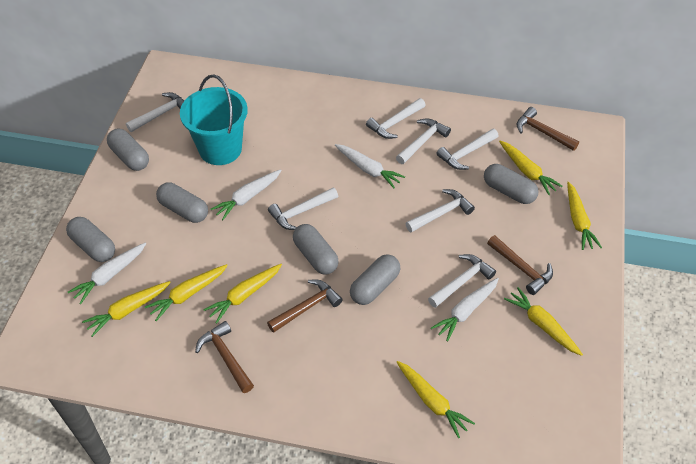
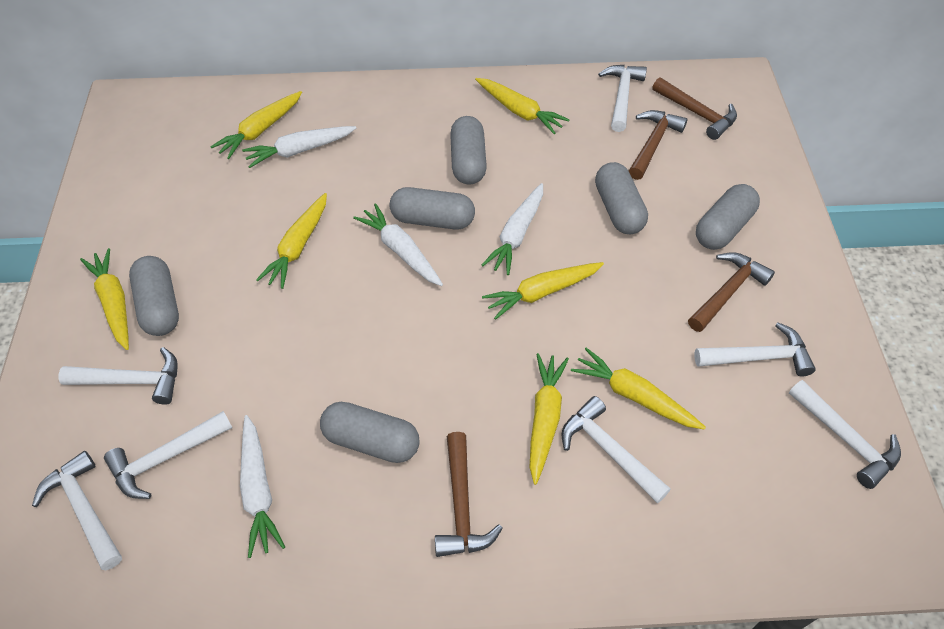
turquoise bucket: 1 -> 0

